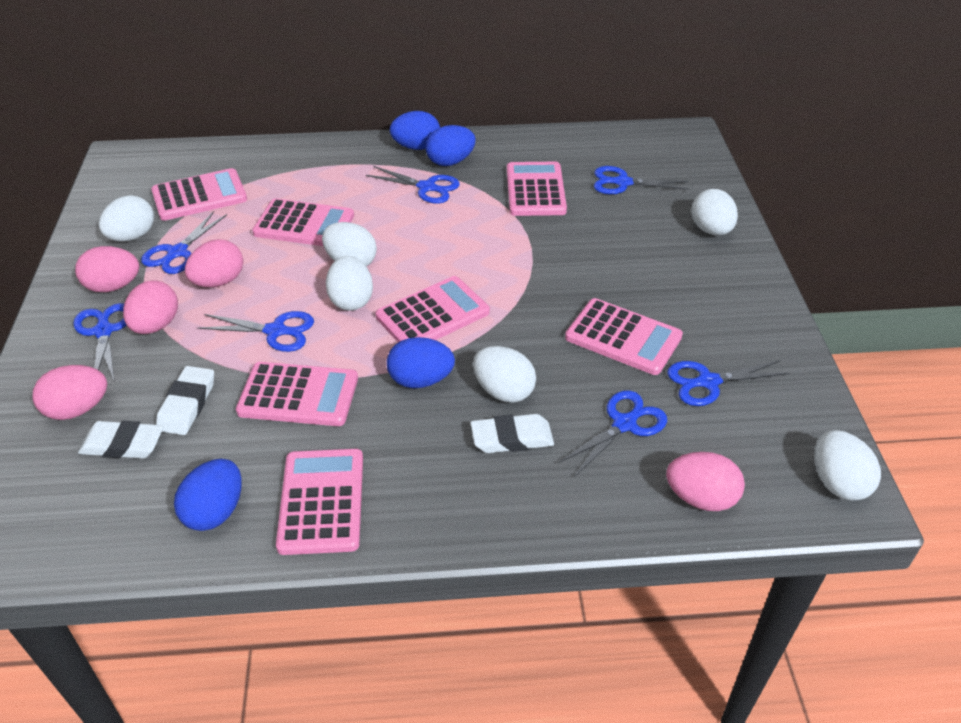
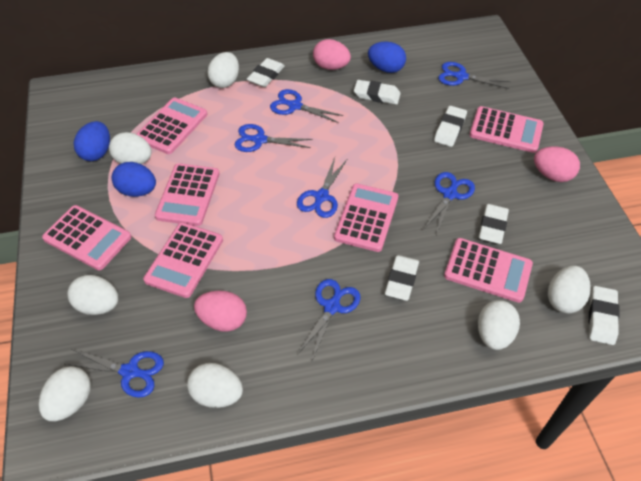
blue egg: 4 -> 3
pink egg: 5 -> 3
white egg: 6 -> 7
white eraser: 3 -> 6

